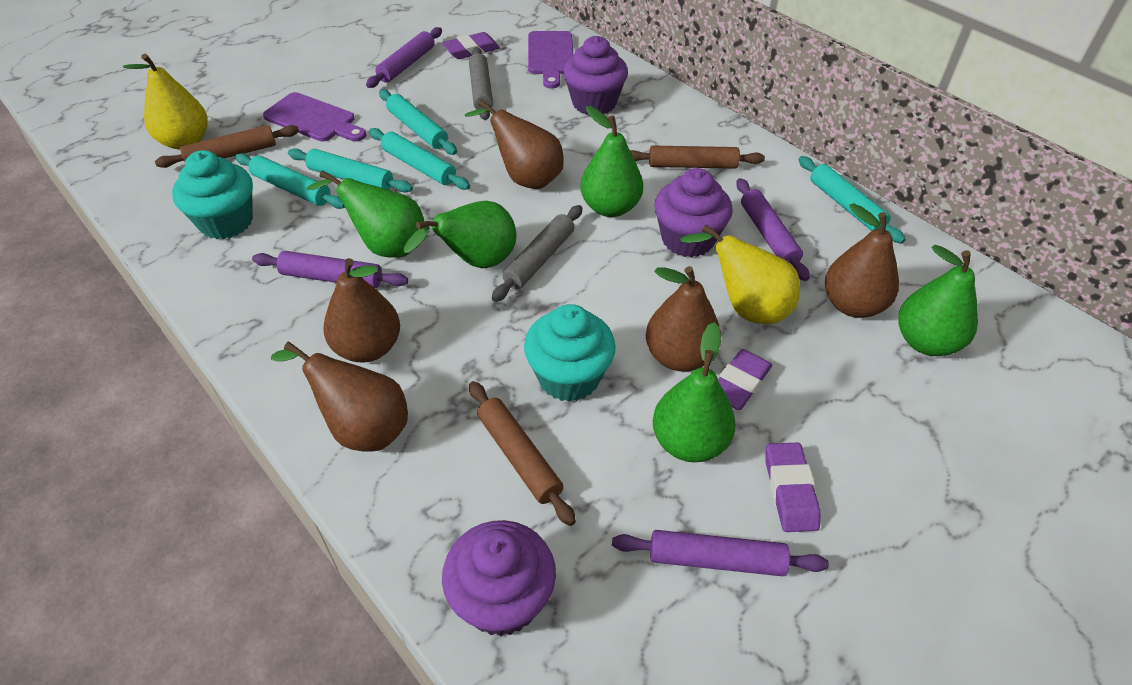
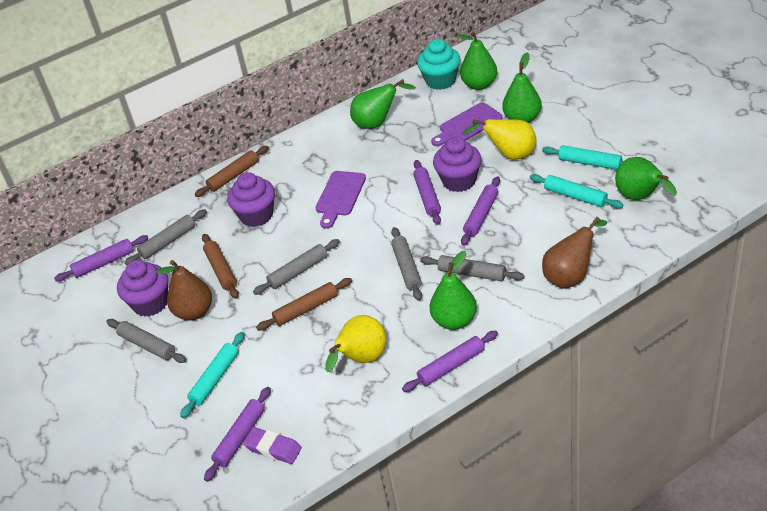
brown pear: 5 -> 2
grey rolling pin: 2 -> 5
purple eraser: 3 -> 1
purple rolling pin: 4 -> 5
turquoise cupcake: 2 -> 1
turquoise rolling pin: 5 -> 3

